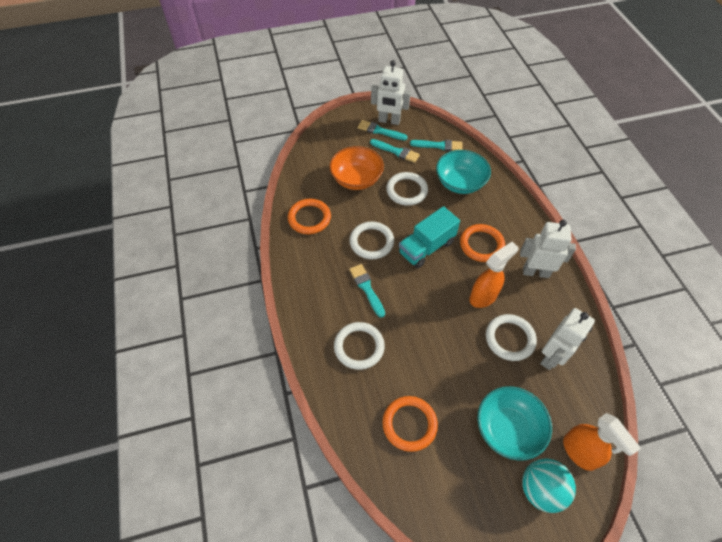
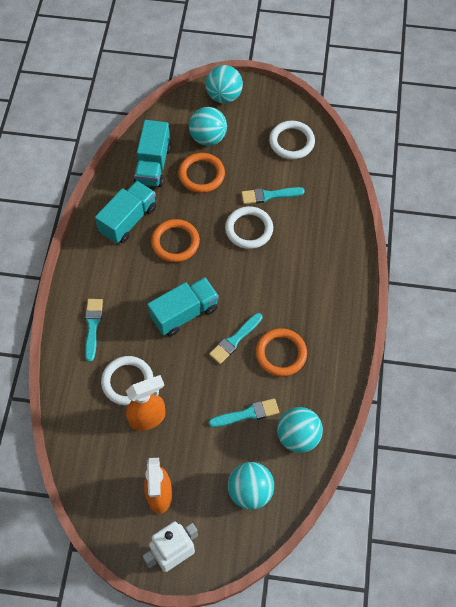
orange bowl: 1 -> 0
turquoise ball: 1 -> 4
turquoise bowl: 2 -> 0
turquoise truck: 1 -> 3
white ring: 4 -> 3
white robot: 3 -> 1

